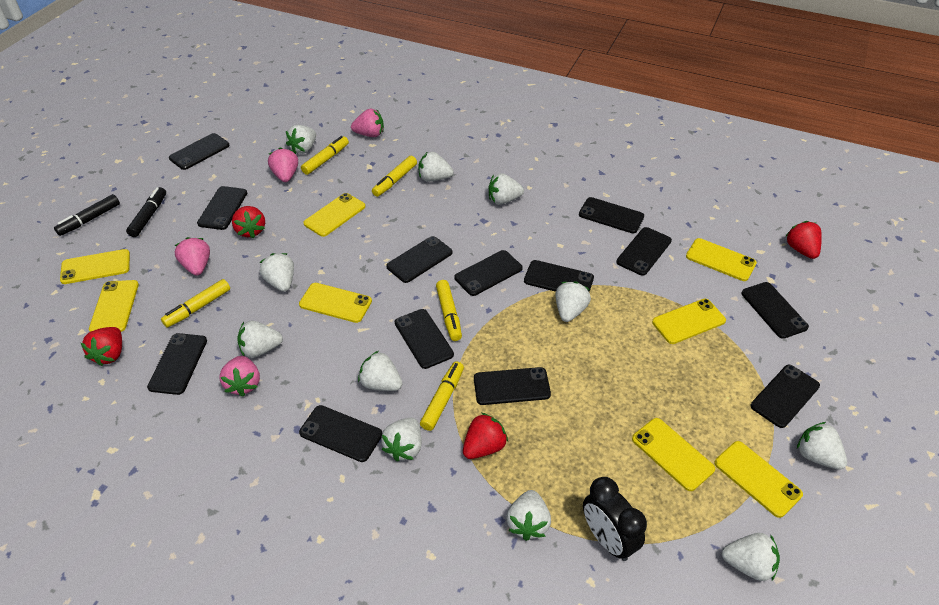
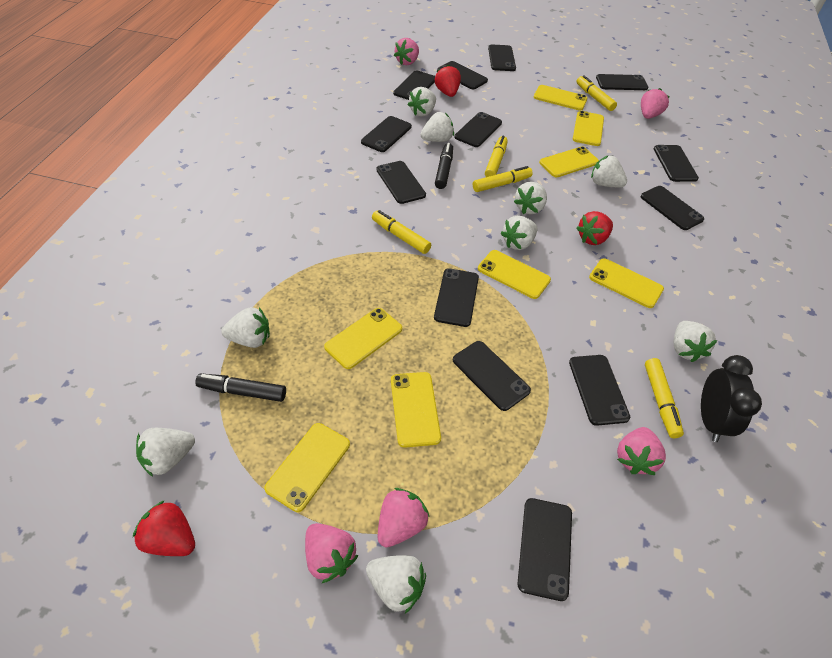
pink strawberry: 4 -> 5
red strawberry: 4 -> 3
white strawberry: 11 -> 9

